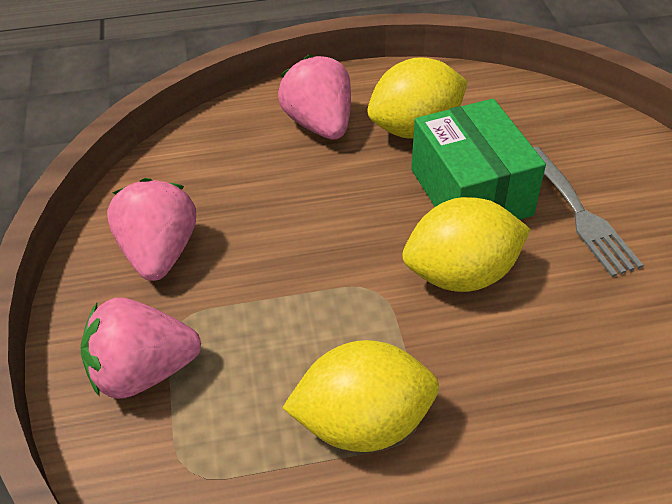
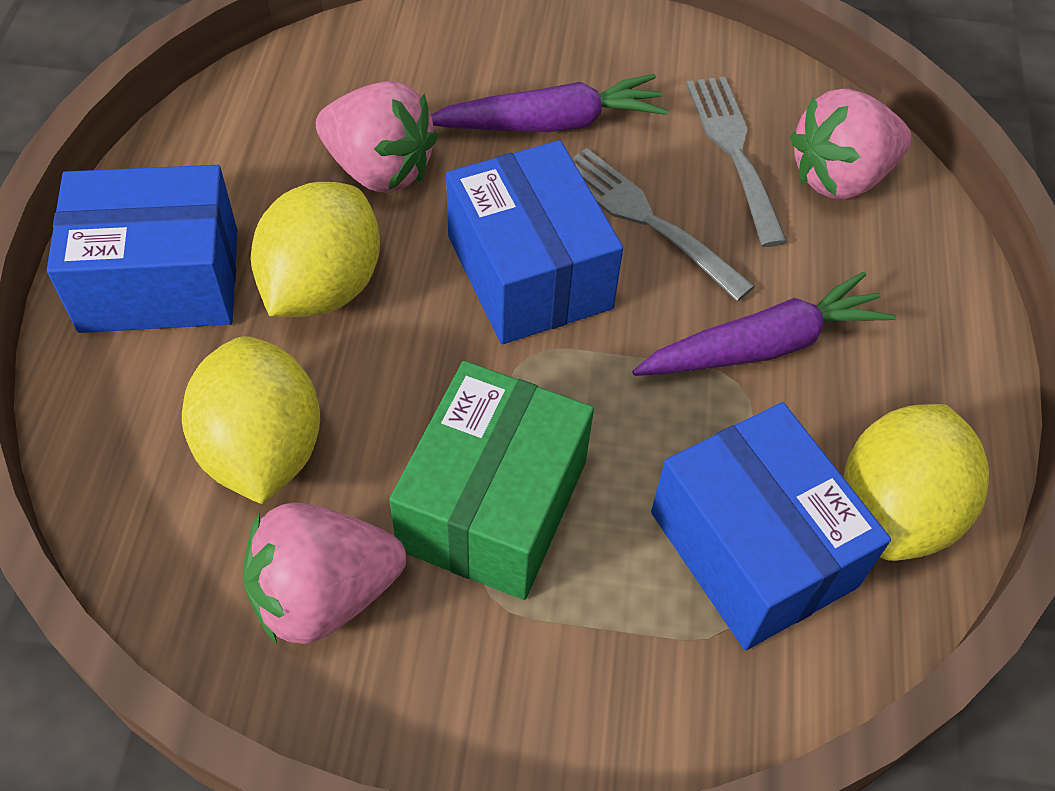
blue box: 0 -> 3
grey fork: 1 -> 2
purple carrot: 0 -> 2

